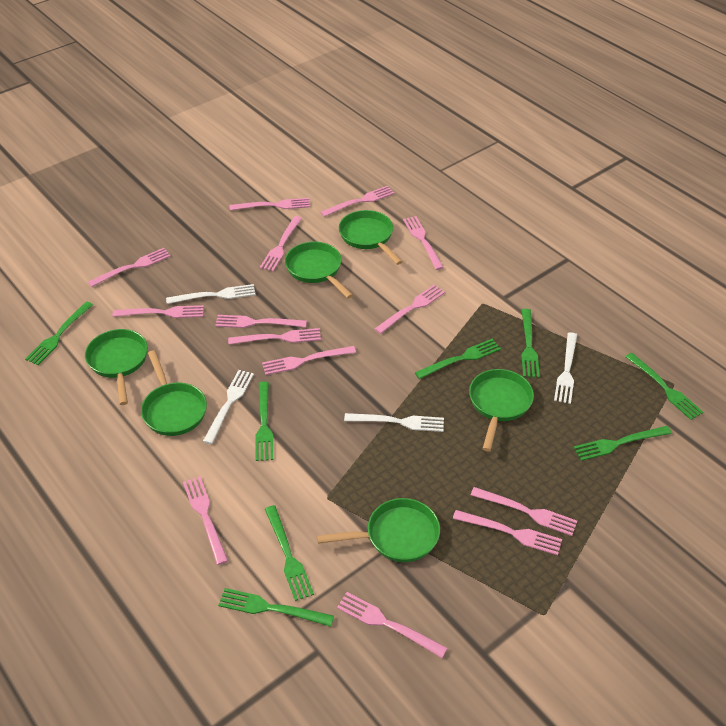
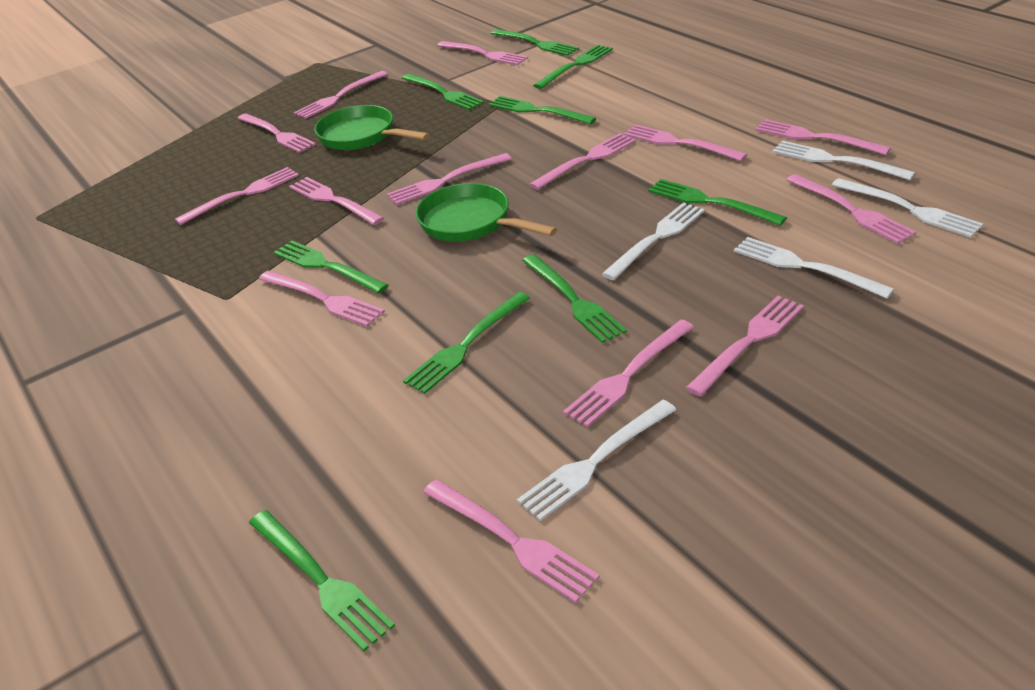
green fork: 8 -> 9
green pan: 6 -> 2
white fork: 4 -> 5

